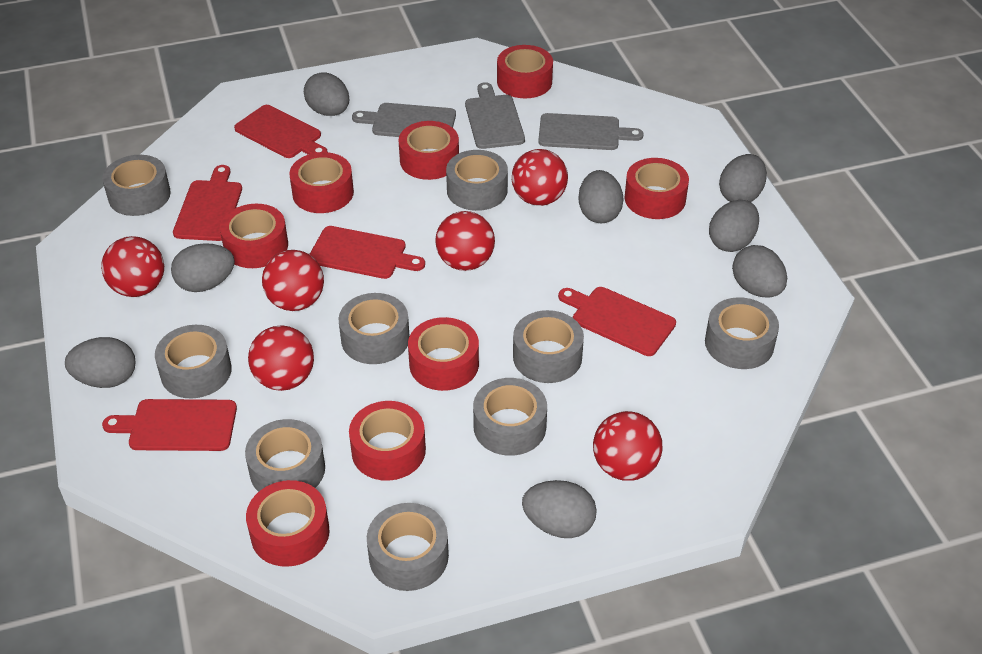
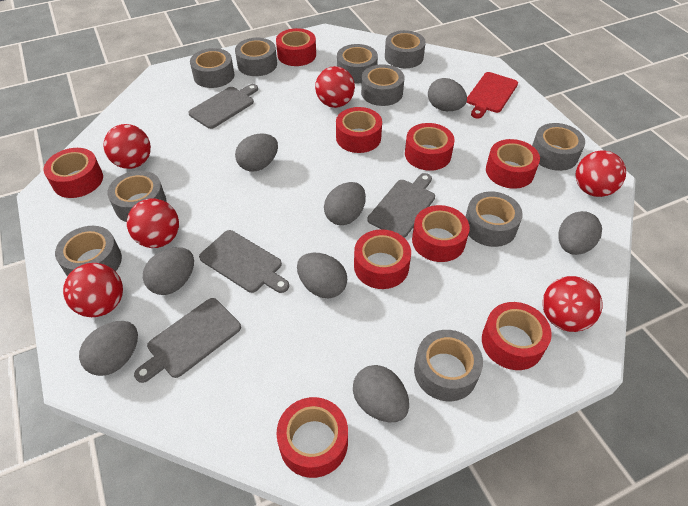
grey cutting board: 3 -> 4
grey tape: 9 -> 10
red cutting board: 5 -> 1
red tape: 8 -> 9

